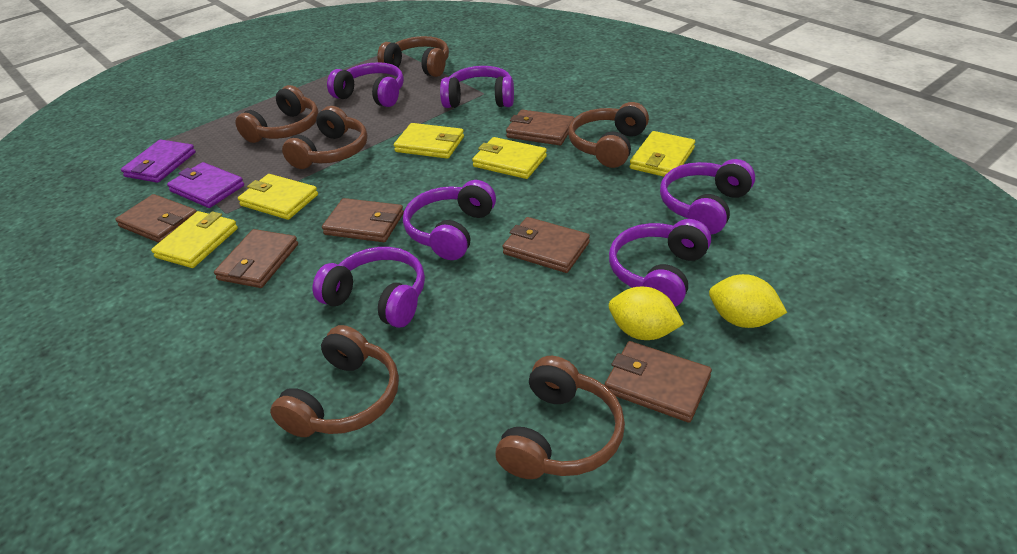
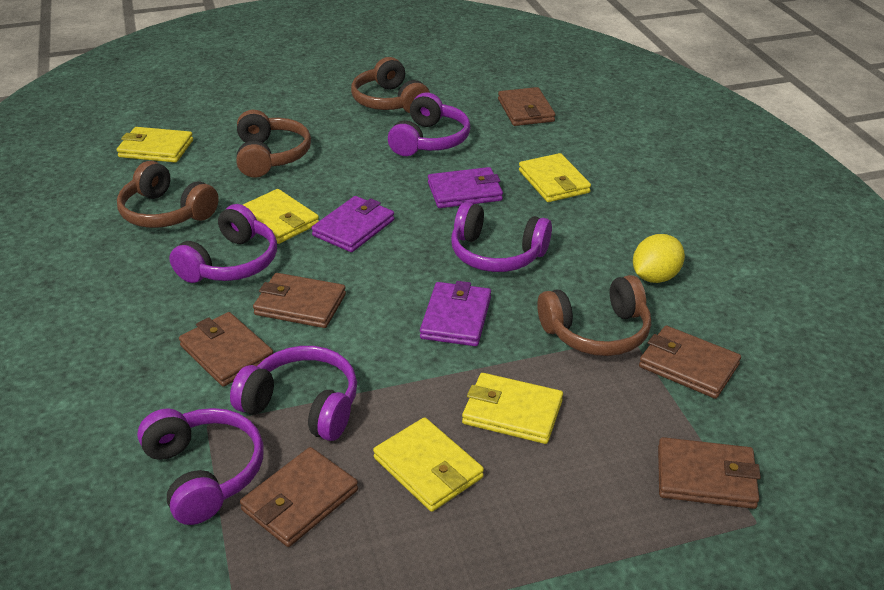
brown headphones: 6 -> 4
purple headphones: 6 -> 5
purple wallet: 2 -> 3
yellow lemon: 2 -> 1

